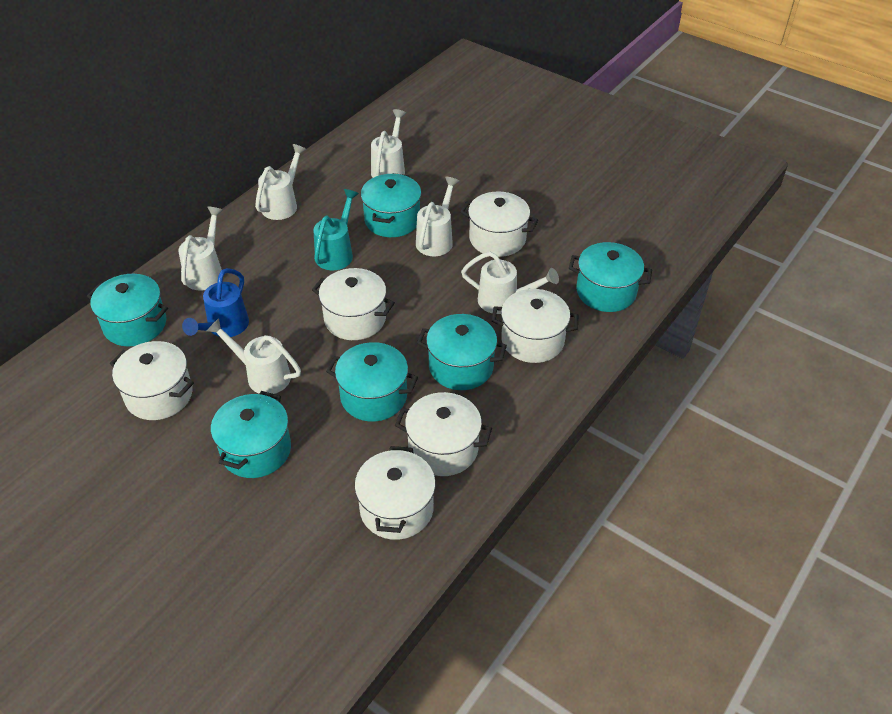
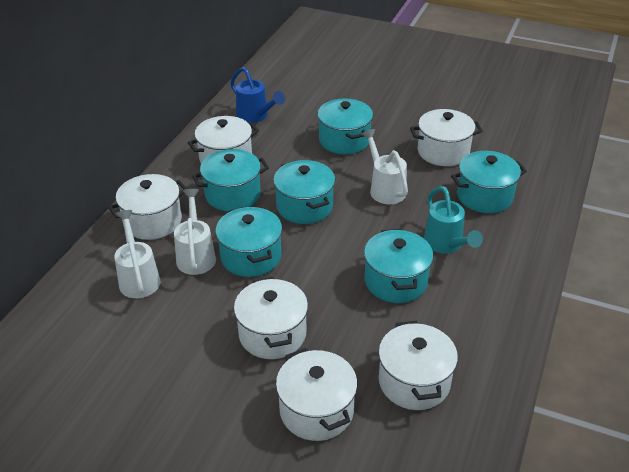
white watering can: 6 -> 3

